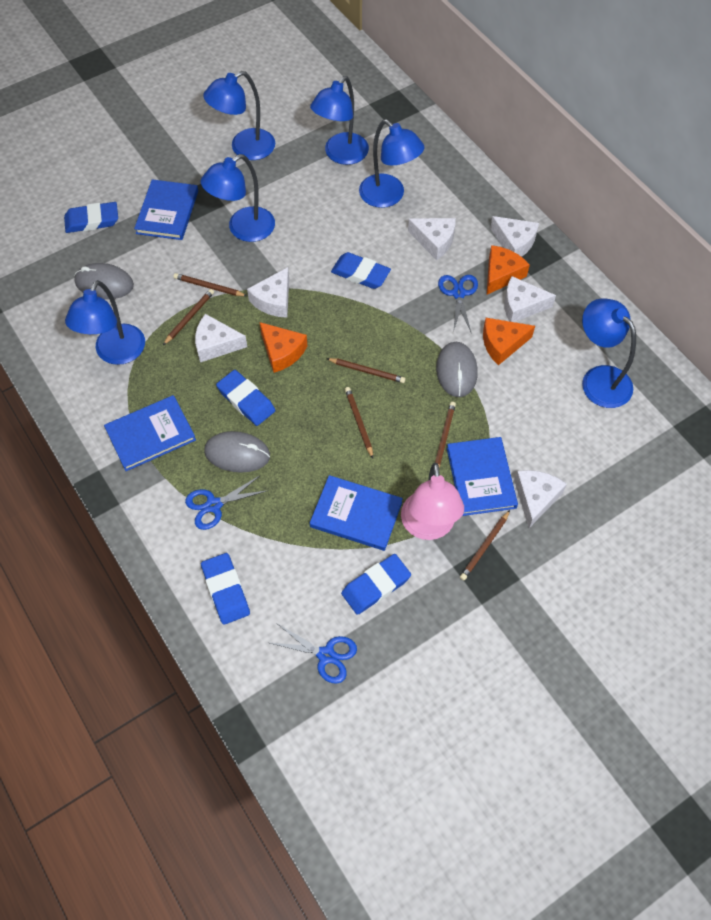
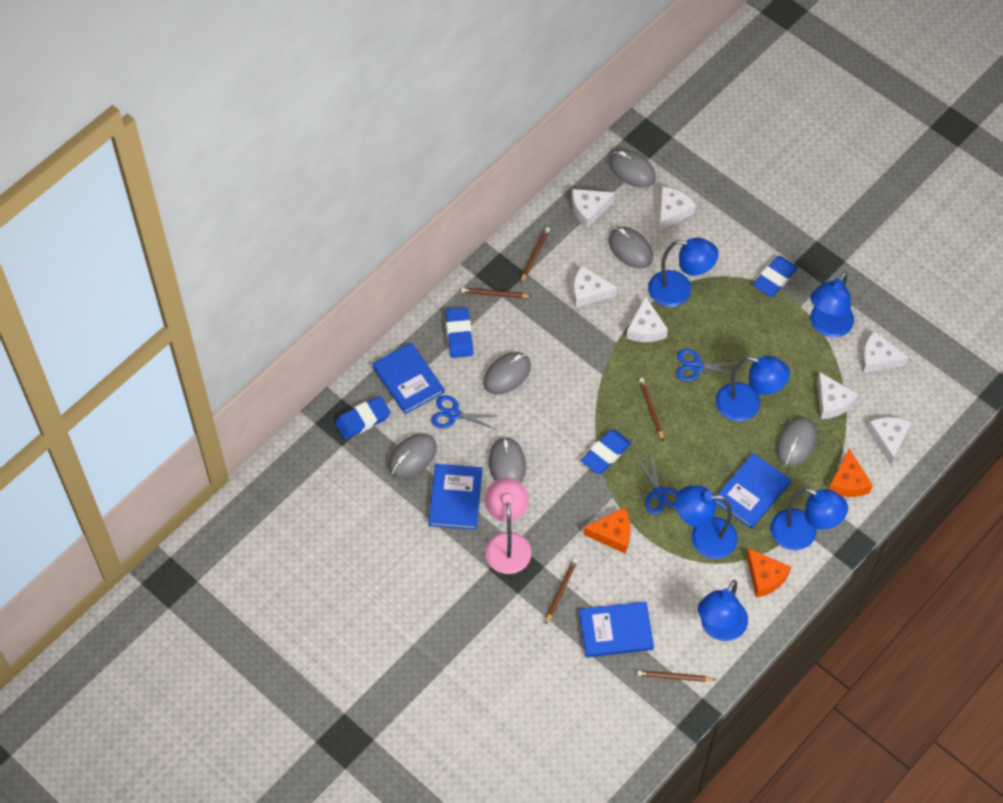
blue eraser: 5 -> 4
brown pencil: 6 -> 5
grey mouse: 3 -> 6
white cheese: 6 -> 7

